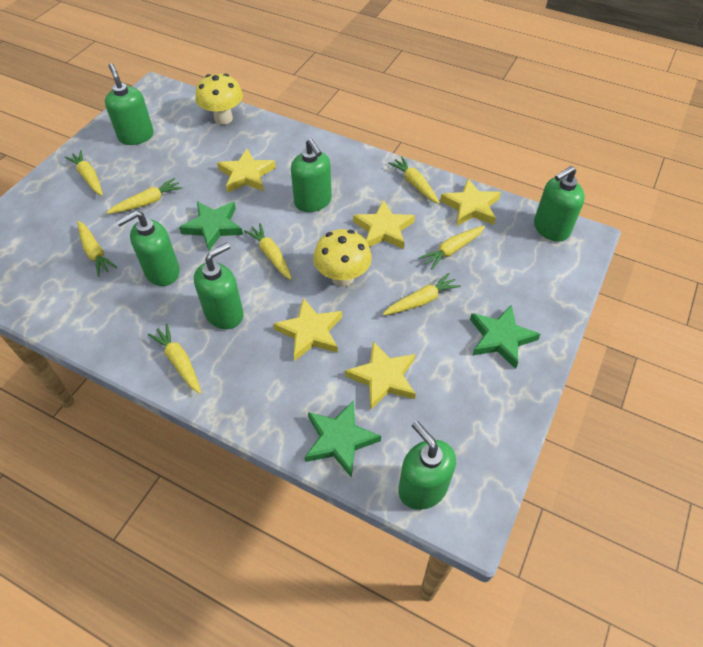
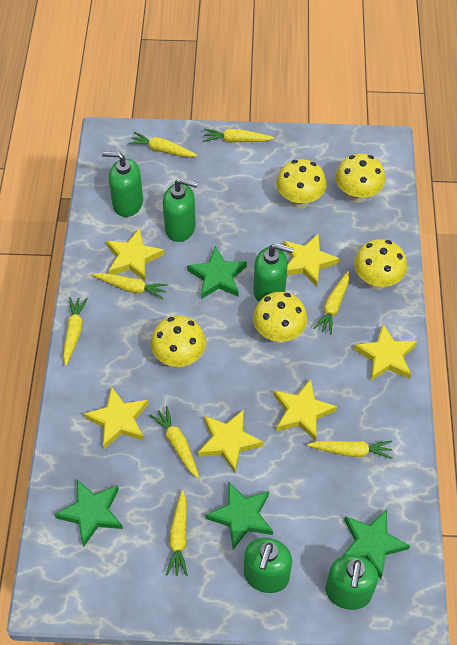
green soap dispenser: 6 -> 5
green star: 3 -> 4
yellow mushroom: 2 -> 5
yellow star: 5 -> 6

